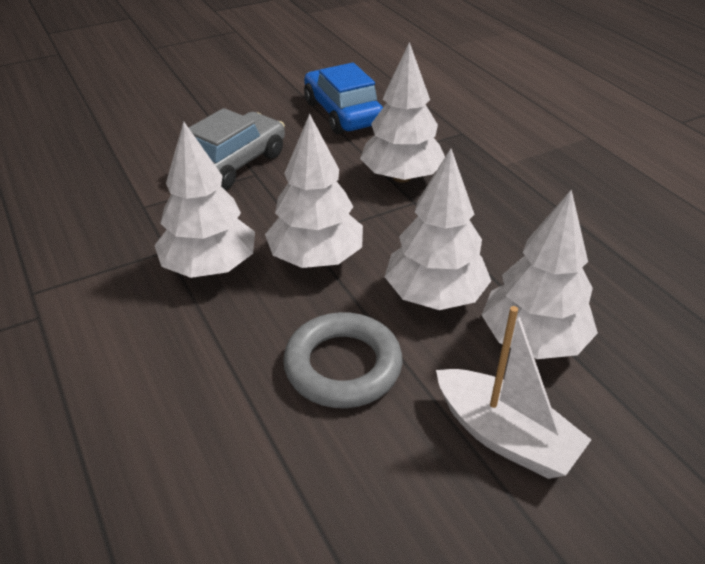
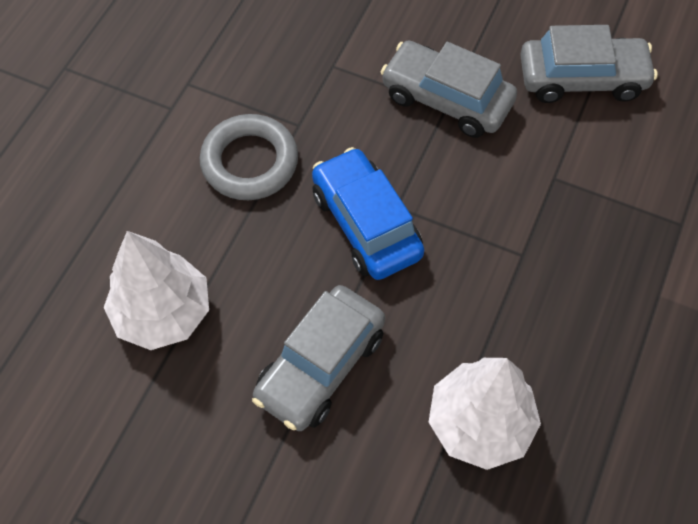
grey car: 1 -> 3
white boat: 1 -> 0
white tree: 5 -> 2

